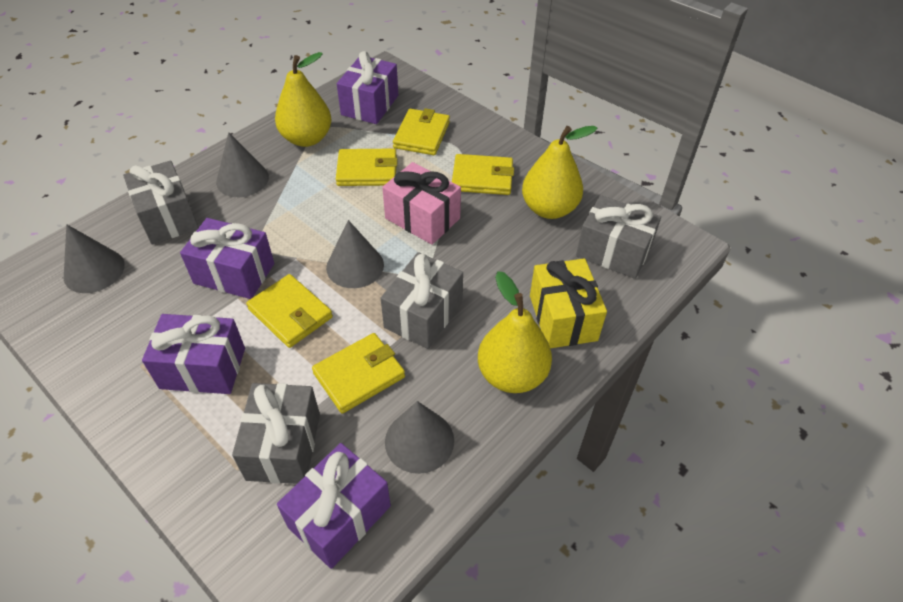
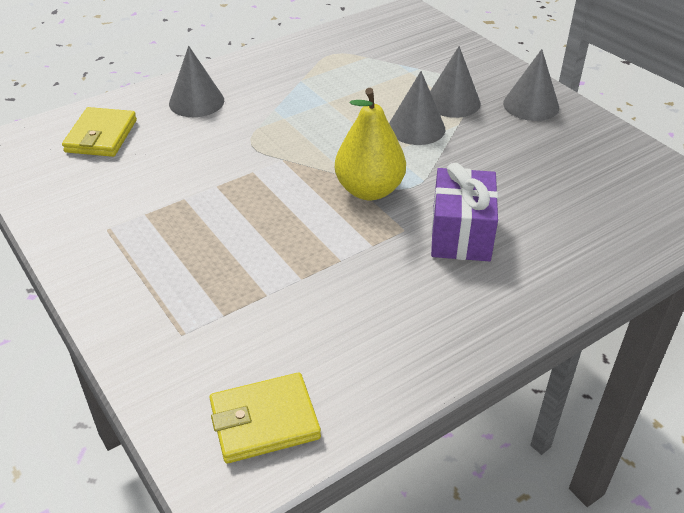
grey gift: 4 -> 0
pink gift: 1 -> 0
purple gift: 4 -> 1
yellow gift: 1 -> 0
yellow pear: 3 -> 1
yellow wallet: 5 -> 2

